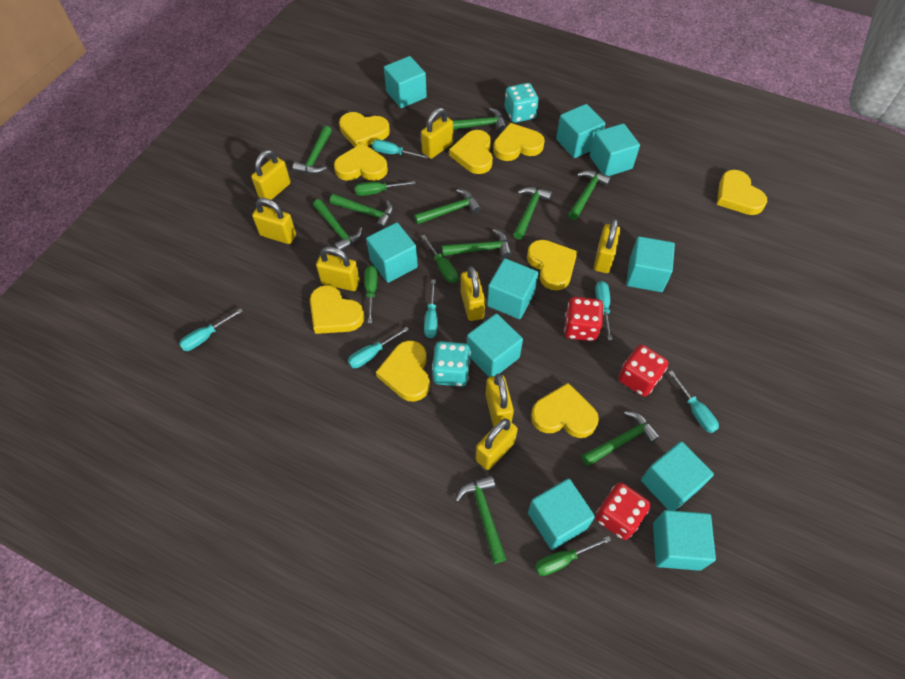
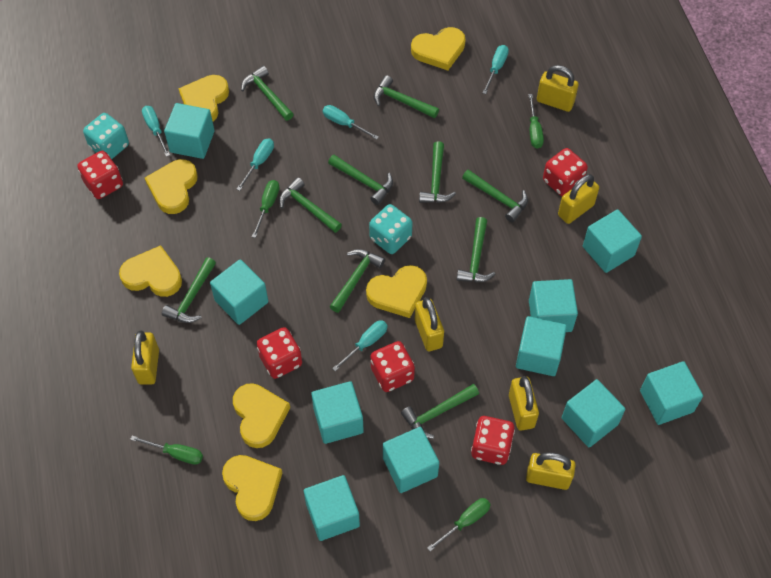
red dice: 3 -> 5
turquoise screwdriver: 6 -> 5
yellow heart: 9 -> 7
yellow padlock: 8 -> 6

